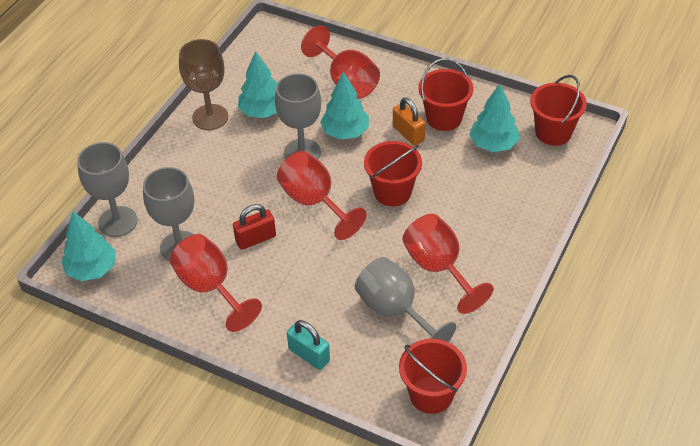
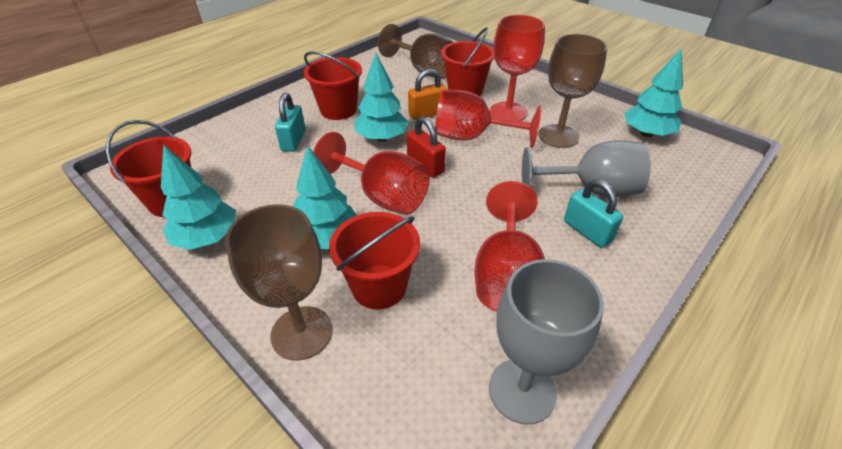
brown goblet: 1 -> 3
grey goblet: 4 -> 2
turquoise padlock: 1 -> 2

